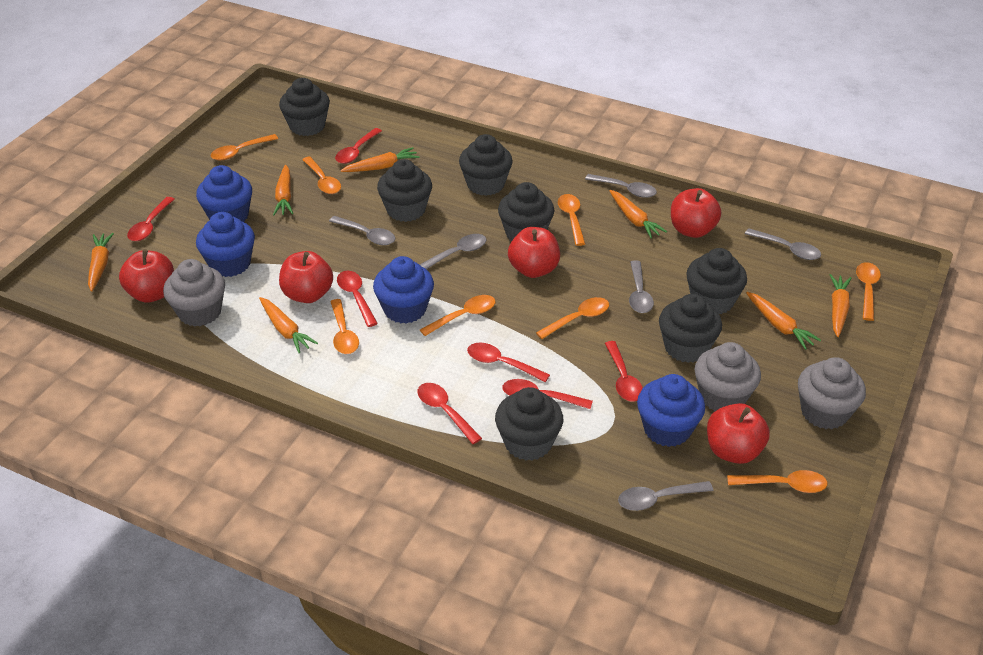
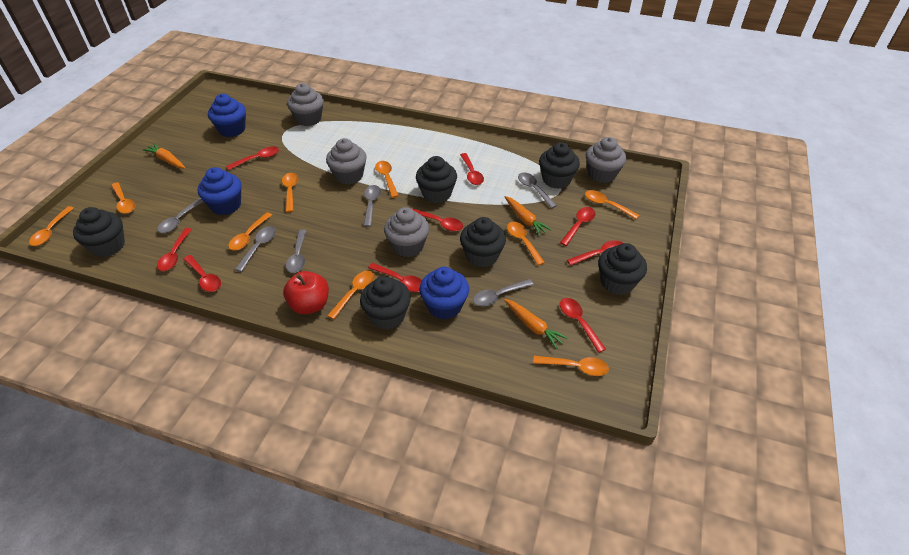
black cupcake: 7 -> 6
blue cupcake: 4 -> 3
grey cupcake: 3 -> 4
orange carrot: 7 -> 3
orange spoon: 8 -> 9
red apple: 5 -> 1
red spoon: 7 -> 9

